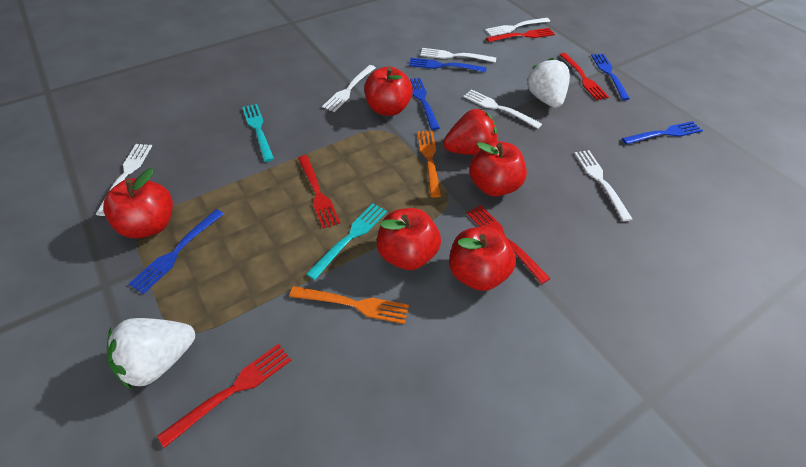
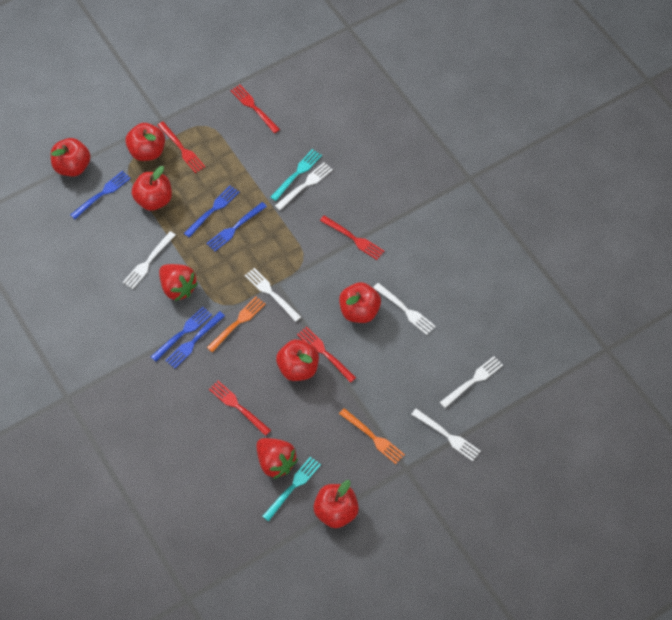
red apple: 5 -> 6
red strawberry: 1 -> 2
white strawberry: 2 -> 0

